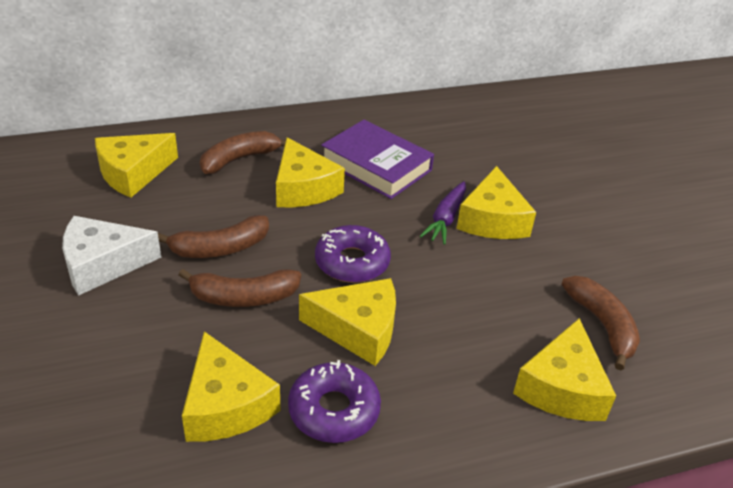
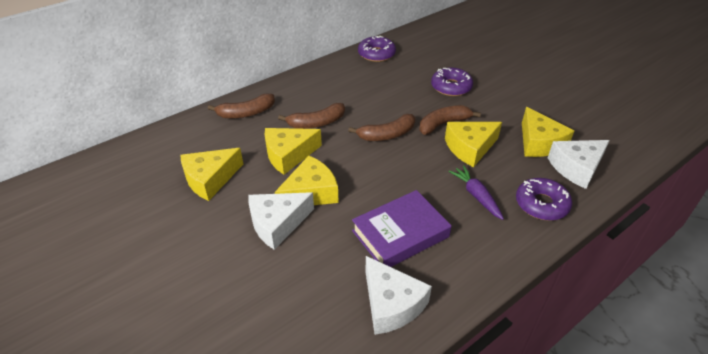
purple donut: 2 -> 3
white cheese: 1 -> 3
yellow cheese: 6 -> 5

